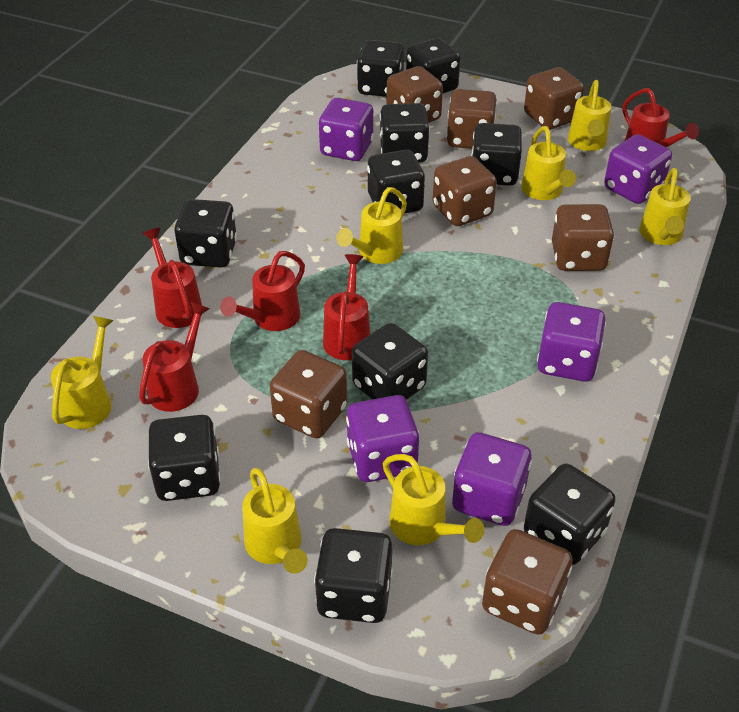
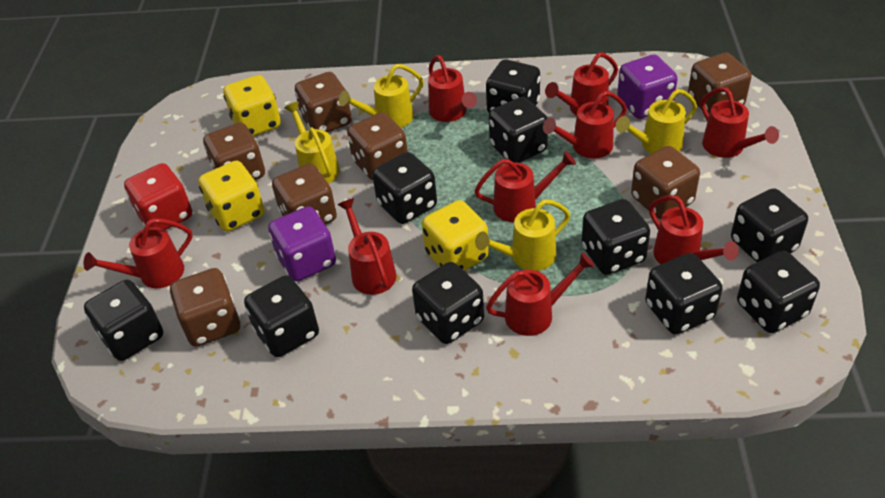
purple dice: 5 -> 2
red dice: 0 -> 1
red watering can: 5 -> 9
yellow dice: 0 -> 3
yellow watering can: 7 -> 4

